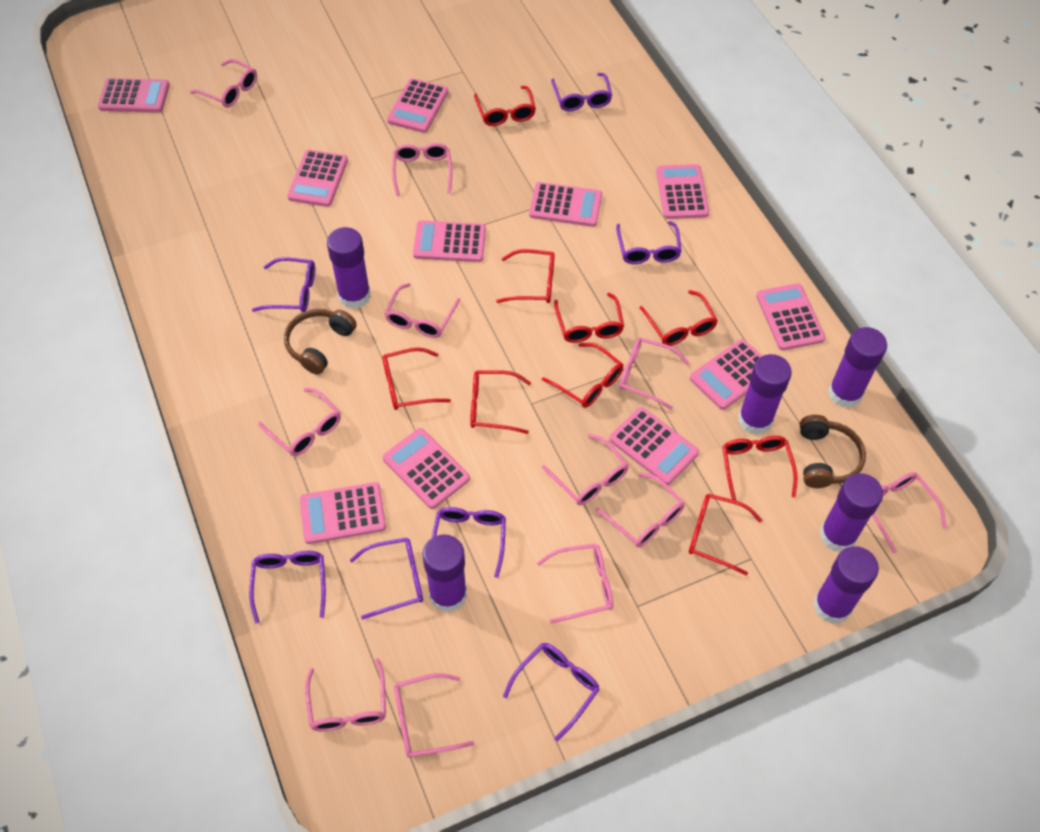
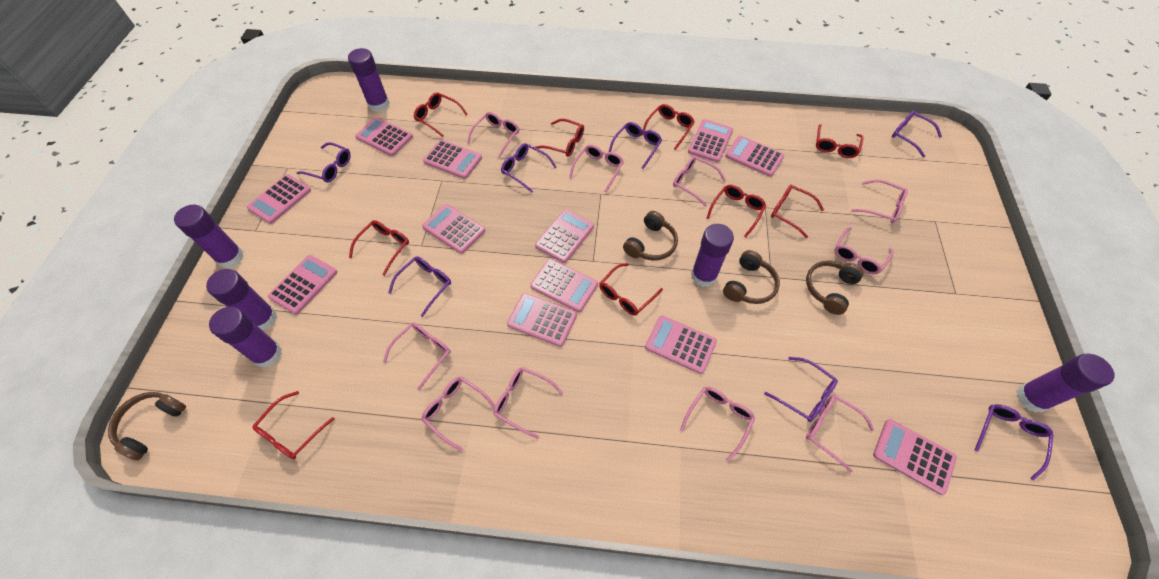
brown headphones: 2 -> 4
pink calculator: 11 -> 12
pink glasses: 11 -> 10

